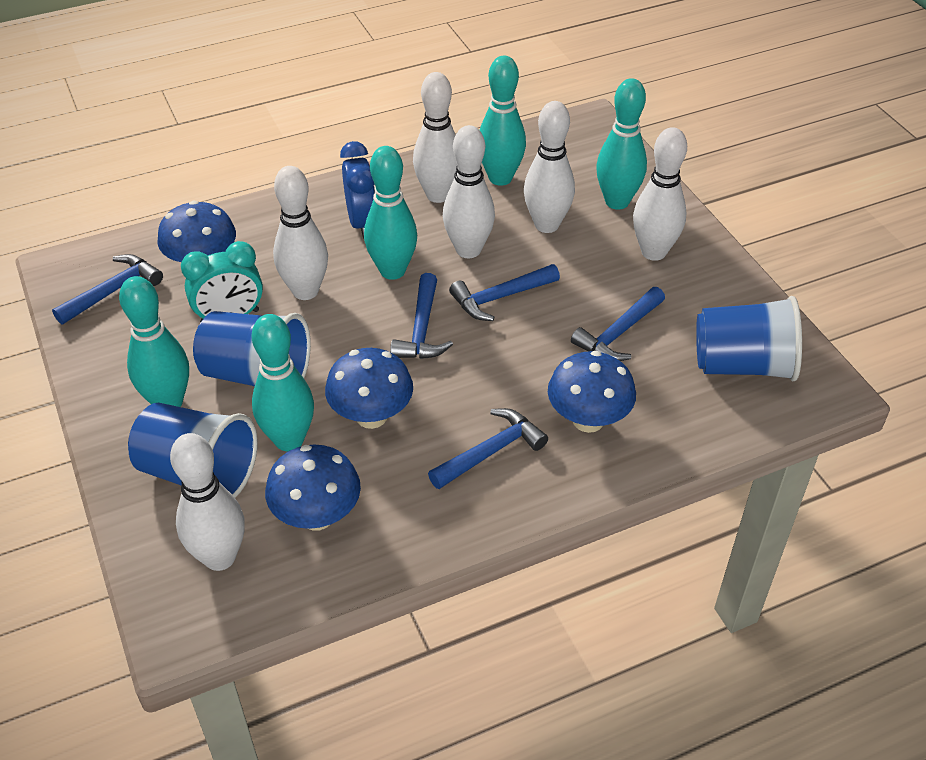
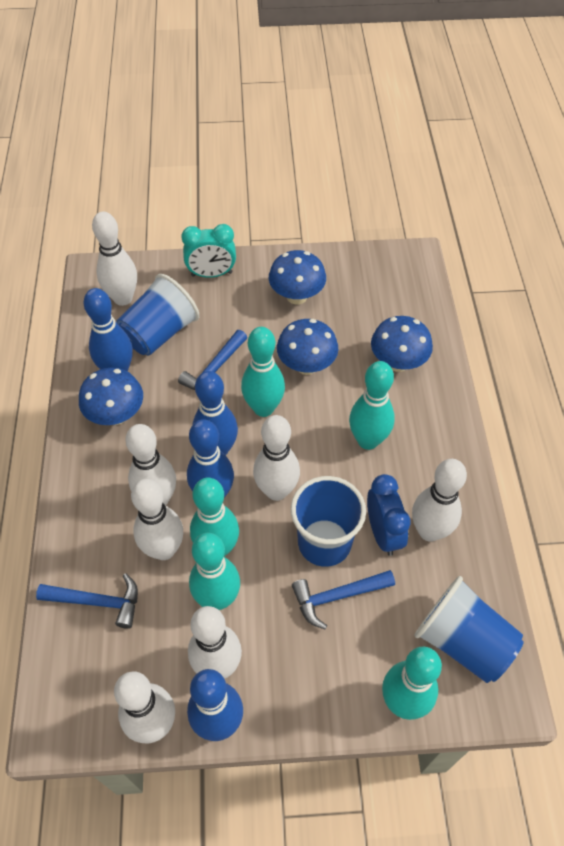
blue bowling pin: 0 -> 4
blue hammer: 5 -> 3
white bowling pin: 6 -> 7

